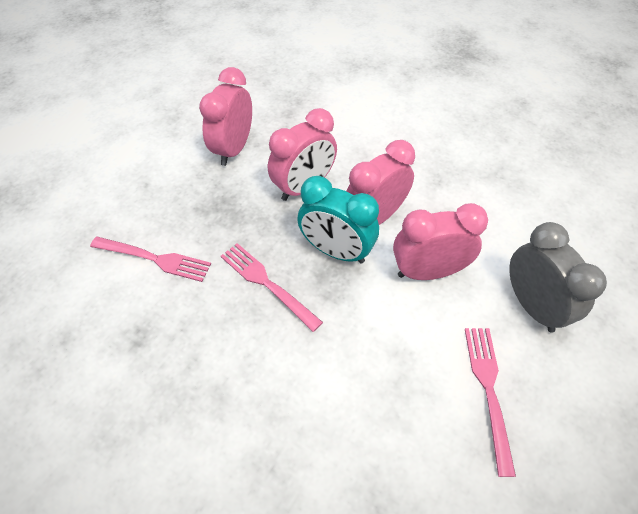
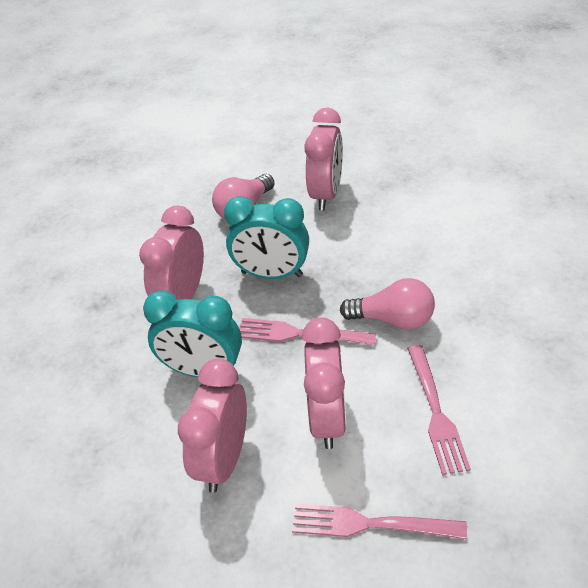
grey clock: 1 -> 0
pink light bulb: 0 -> 2
turquoise clock: 1 -> 2

